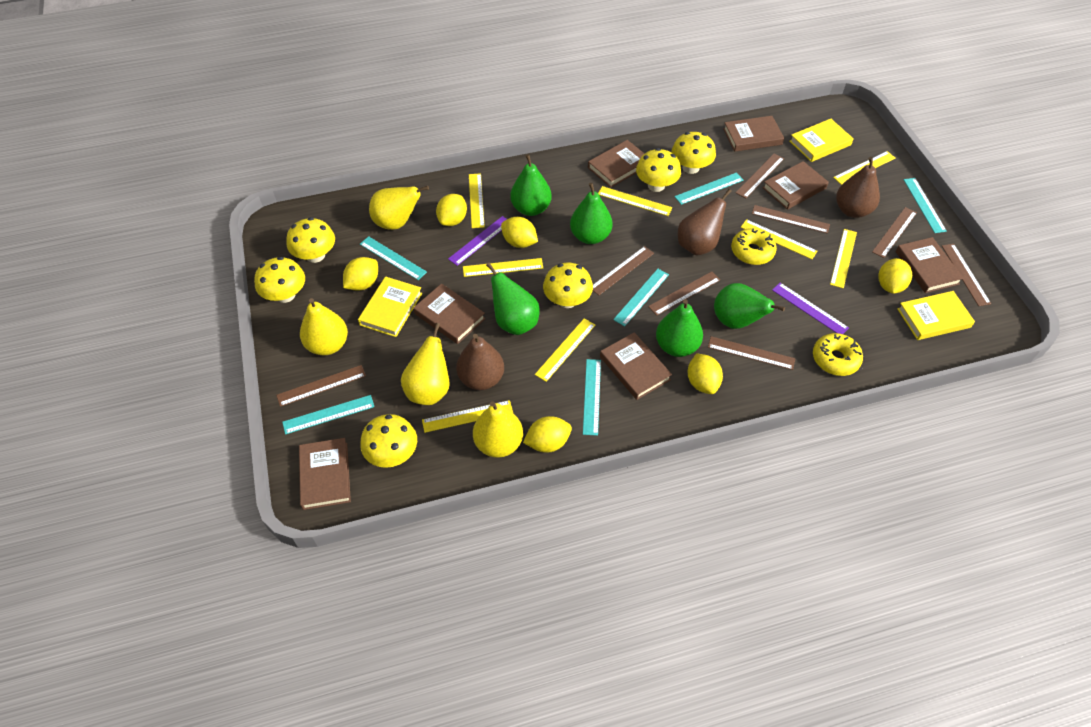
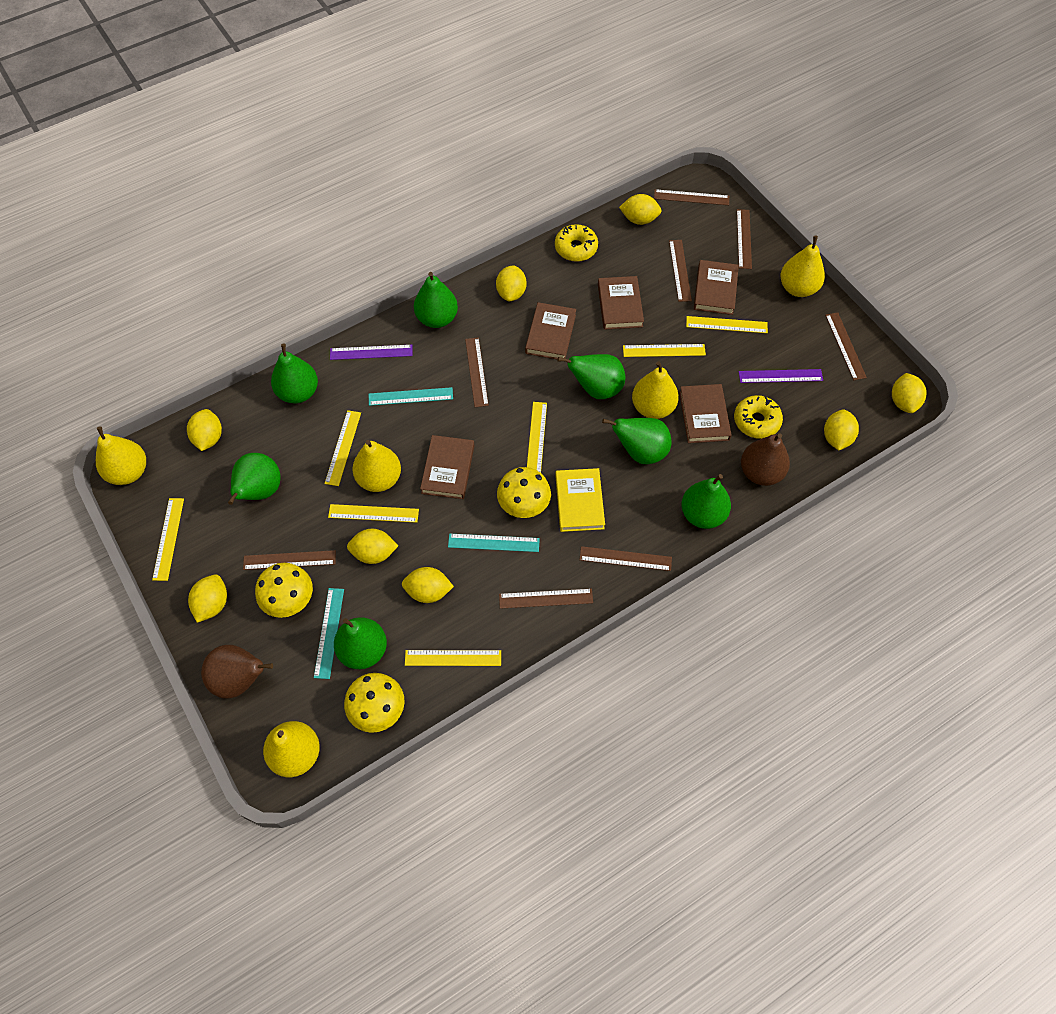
brown book: 7 -> 5
brown pear: 3 -> 2
green pear: 5 -> 7
turquoise ruler: 6 -> 3
yellow book: 3 -> 1
yellow lemon: 6 -> 8
yellow mushroom: 6 -> 3
yellow pear: 4 -> 5
yellow ruler: 8 -> 7

